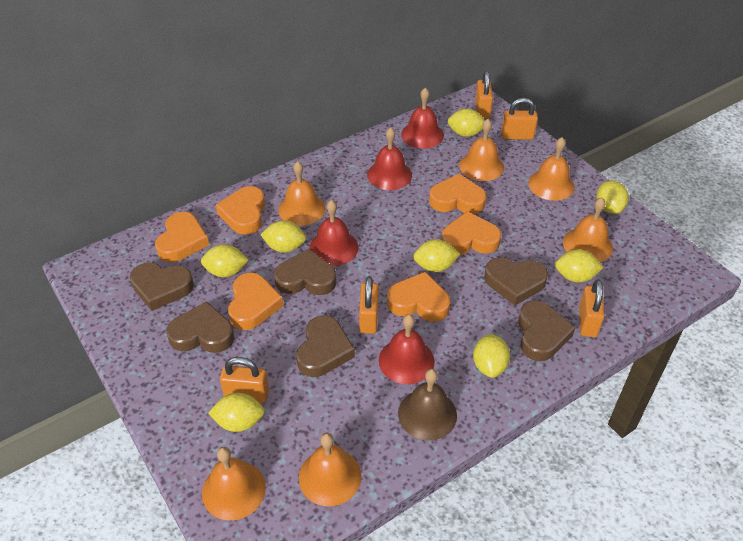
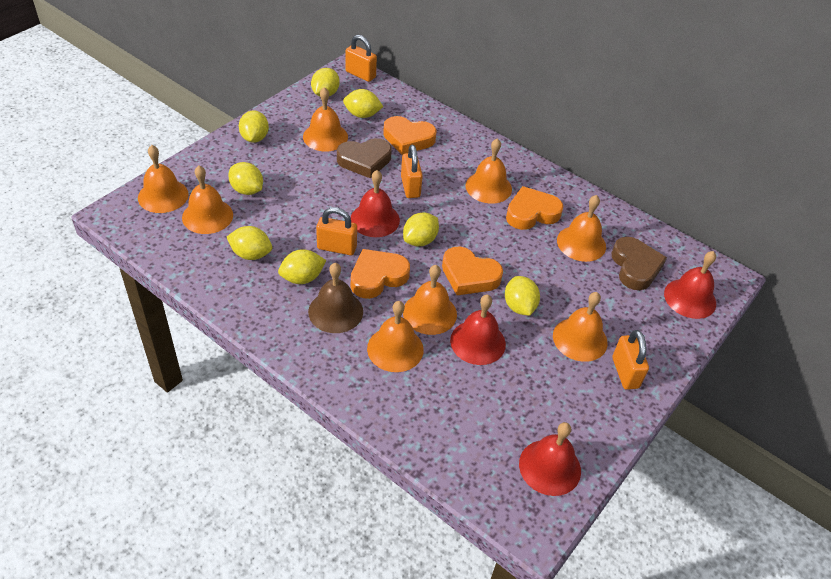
brown heart: 6 -> 2
orange bell: 6 -> 8
orange heart: 6 -> 4
orange padlock: 5 -> 4

